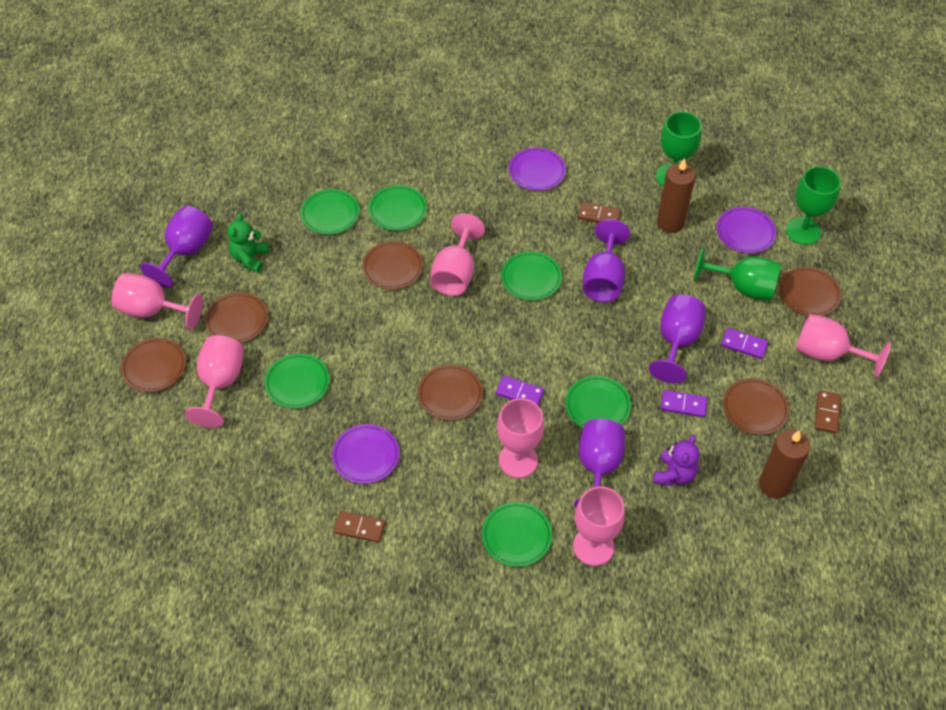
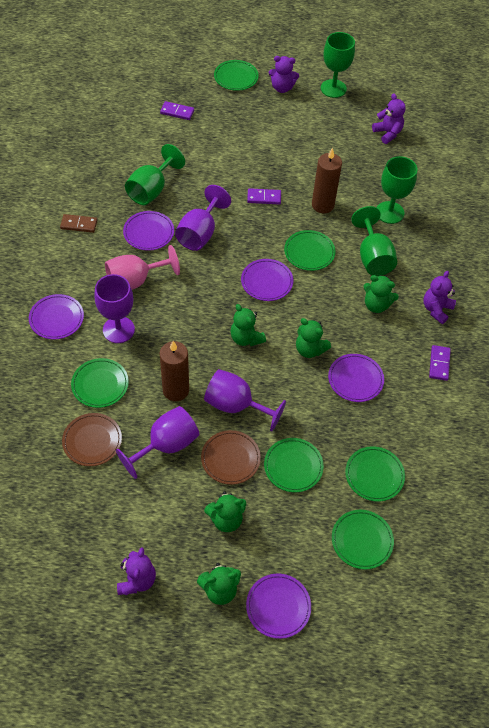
brown domino: 3 -> 1
brown plate: 6 -> 2
green goblet: 3 -> 4
green teddy bear: 1 -> 5
pink goblet: 6 -> 1
purple plate: 3 -> 5
purple teddy bear: 1 -> 4

